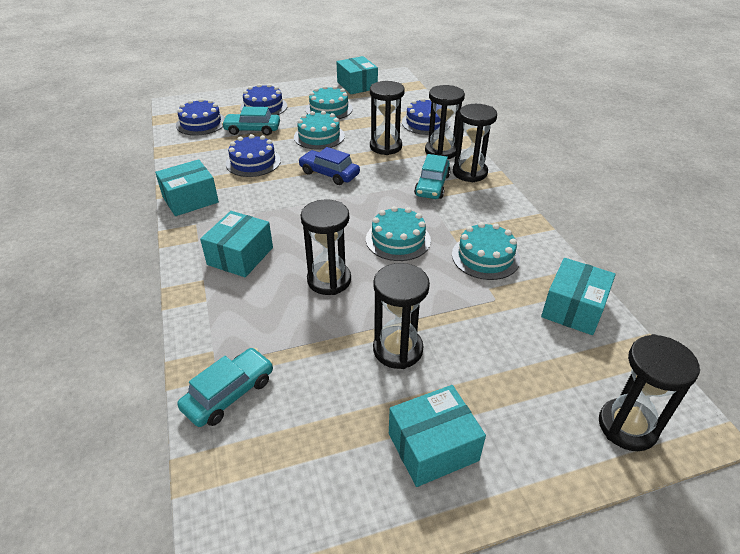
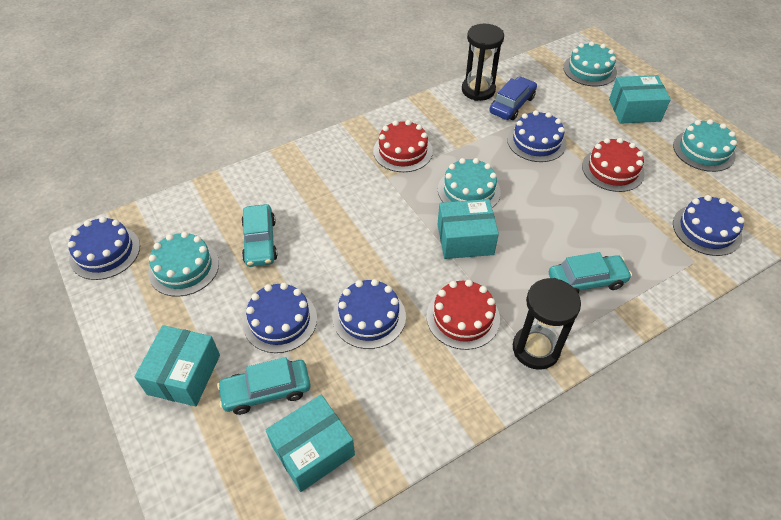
black hourglass: 6 -> 2
blue cake: 4 -> 5
red cake: 0 -> 3
turquoise box: 5 -> 4

